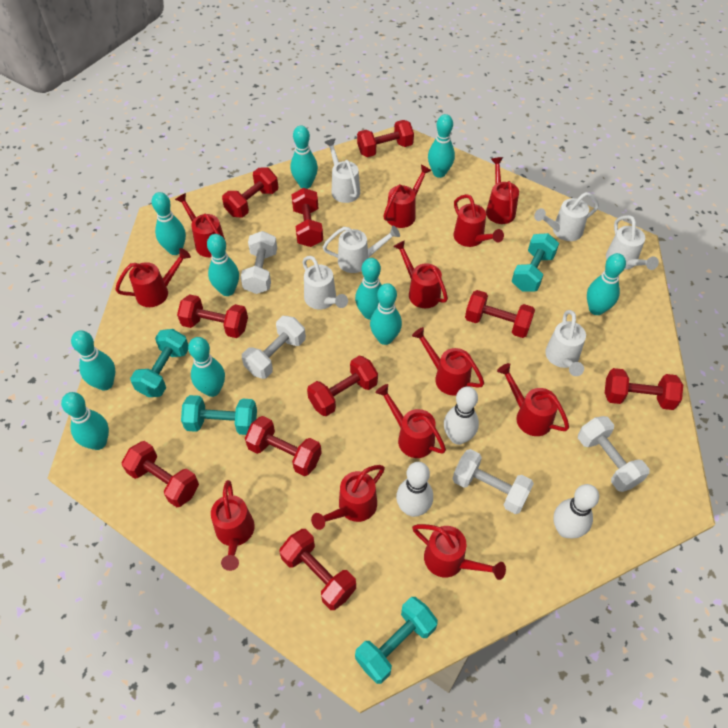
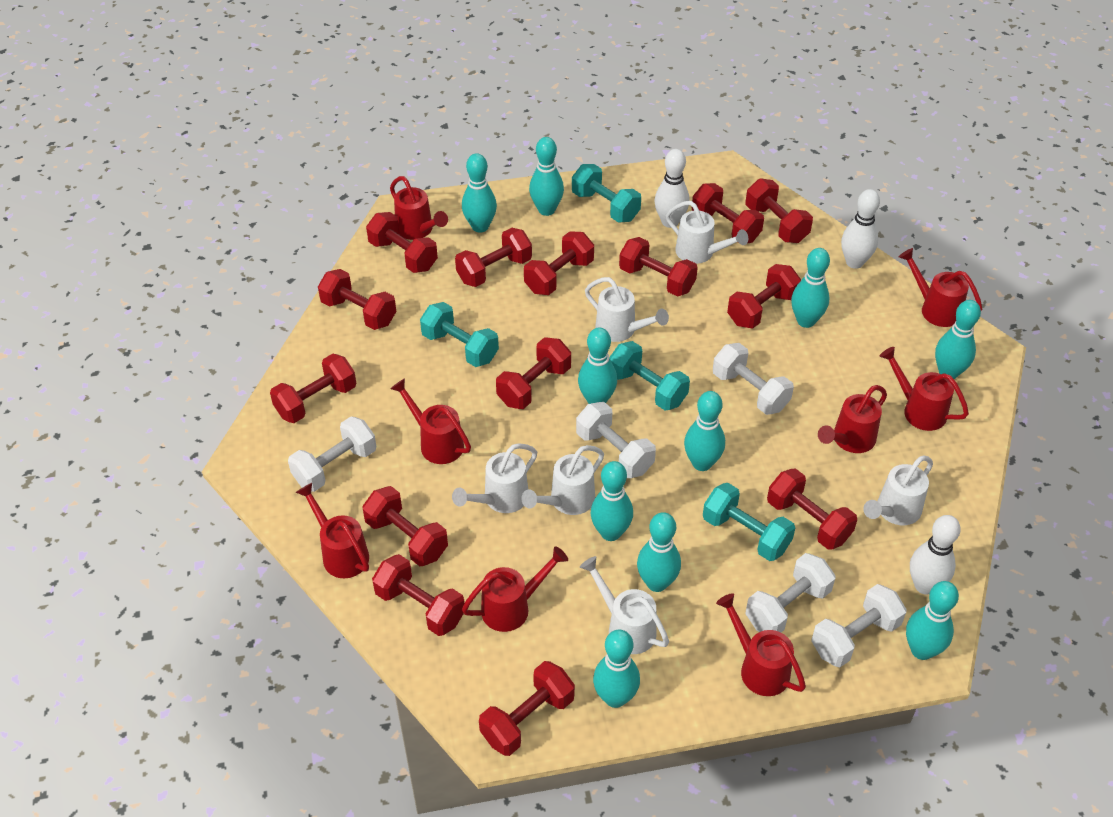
red dumbbell: 10 -> 14
red watering can: 12 -> 8
white dumbbell: 4 -> 5

